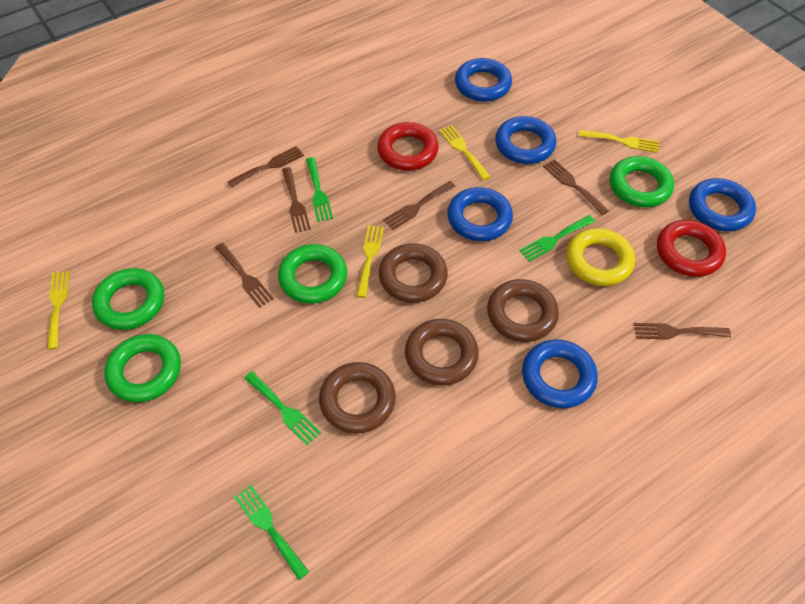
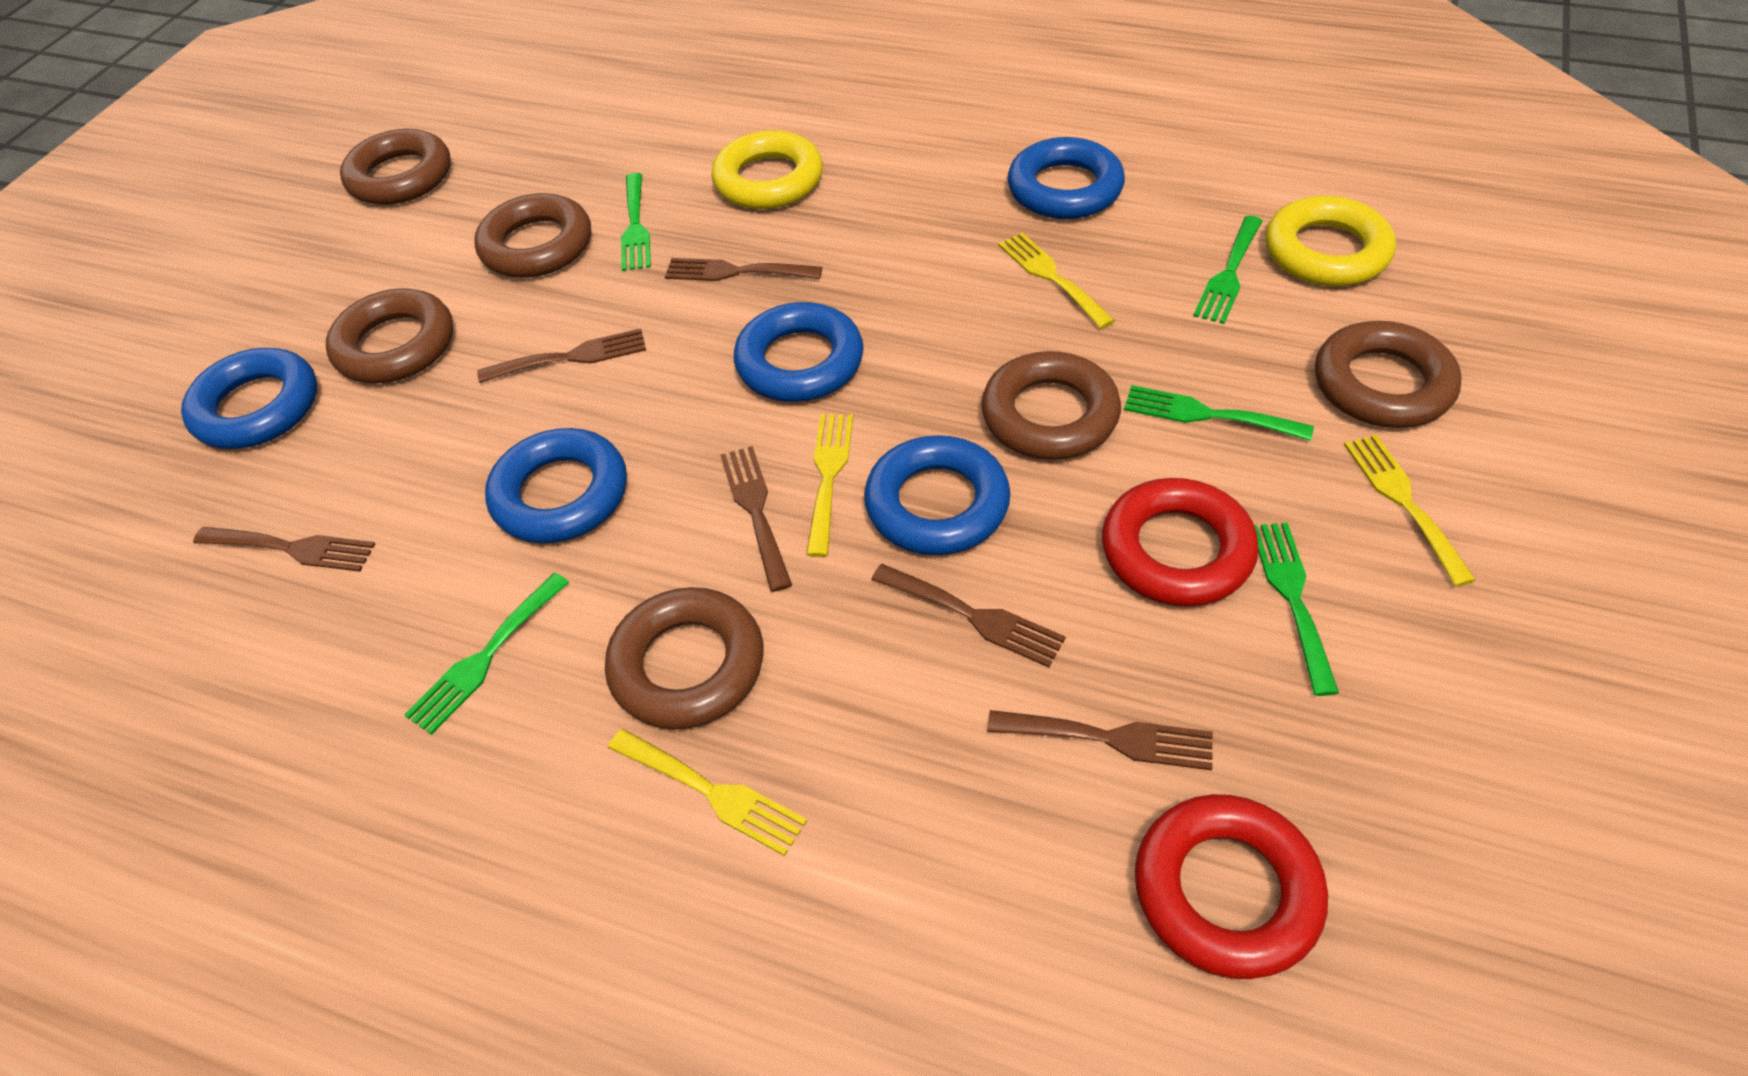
brown ring: 4 -> 6
green fork: 4 -> 5
green ring: 4 -> 0
yellow ring: 1 -> 2

